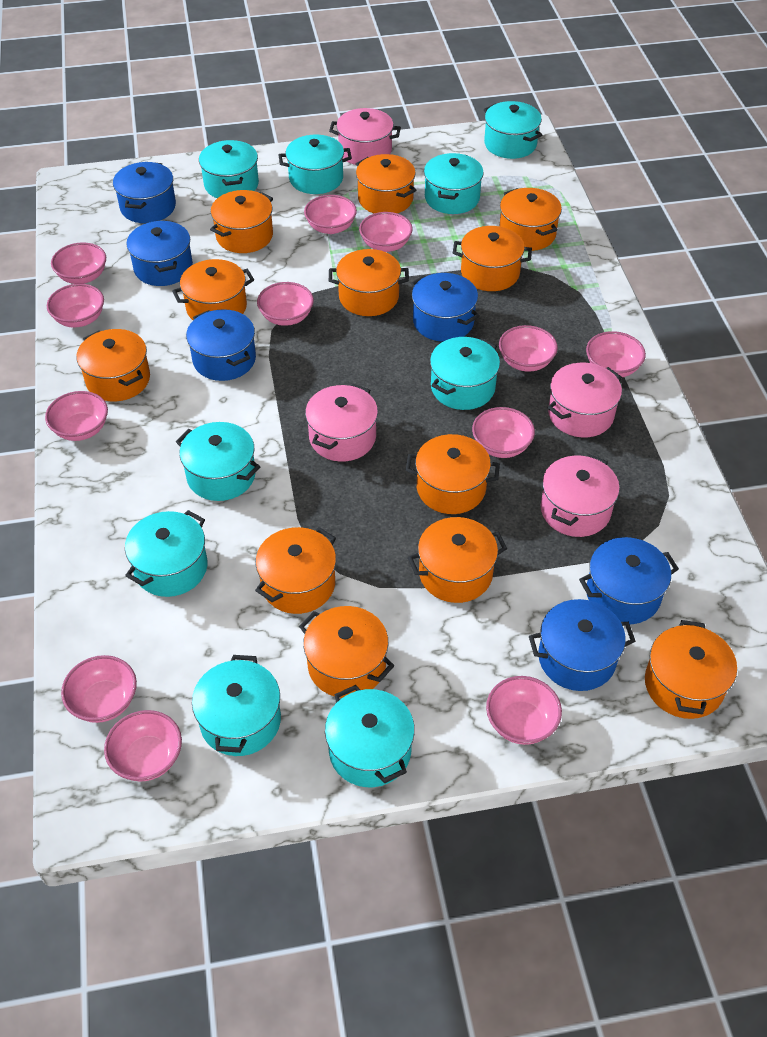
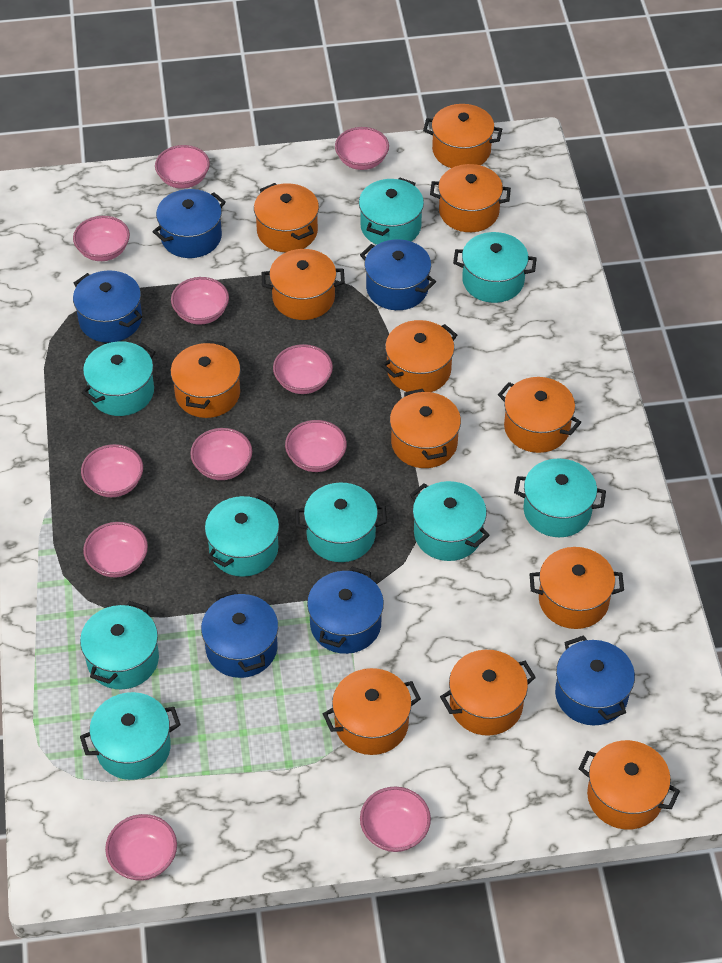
pink bowl: 12 -> 11
pink pot: 4 -> 0

